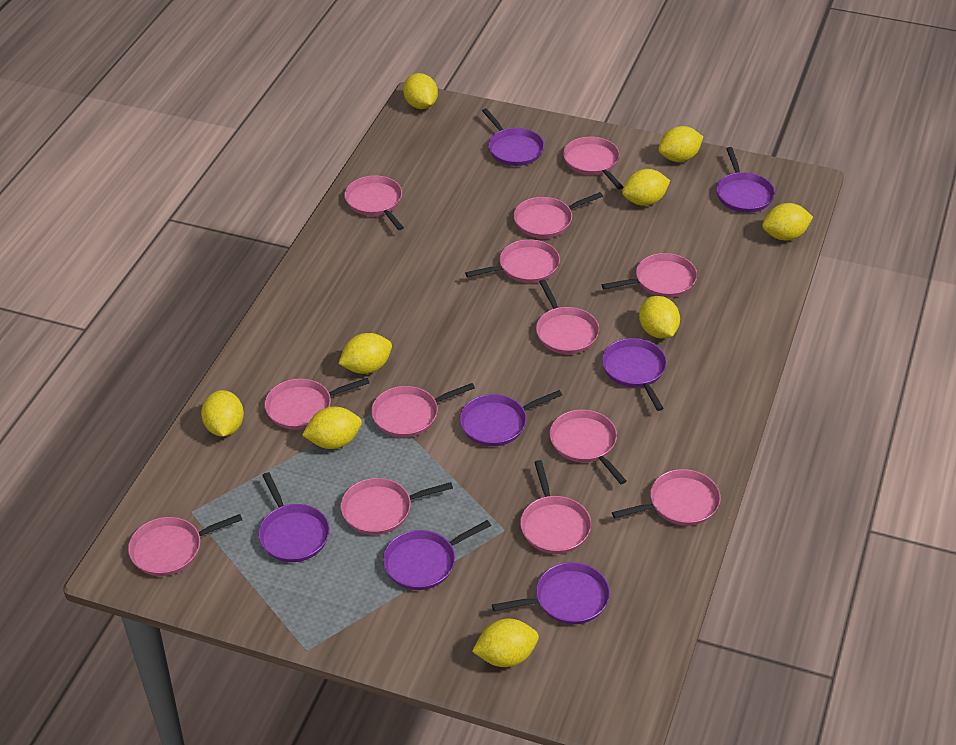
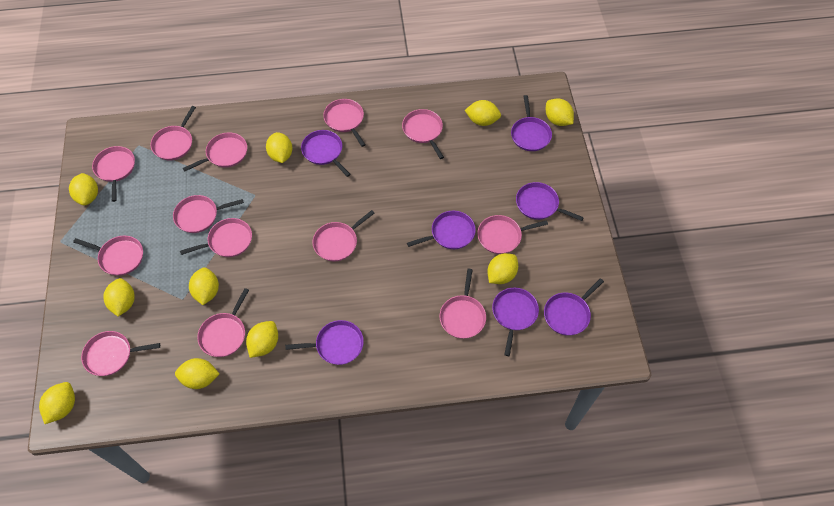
yellow lemon: 9 -> 10

